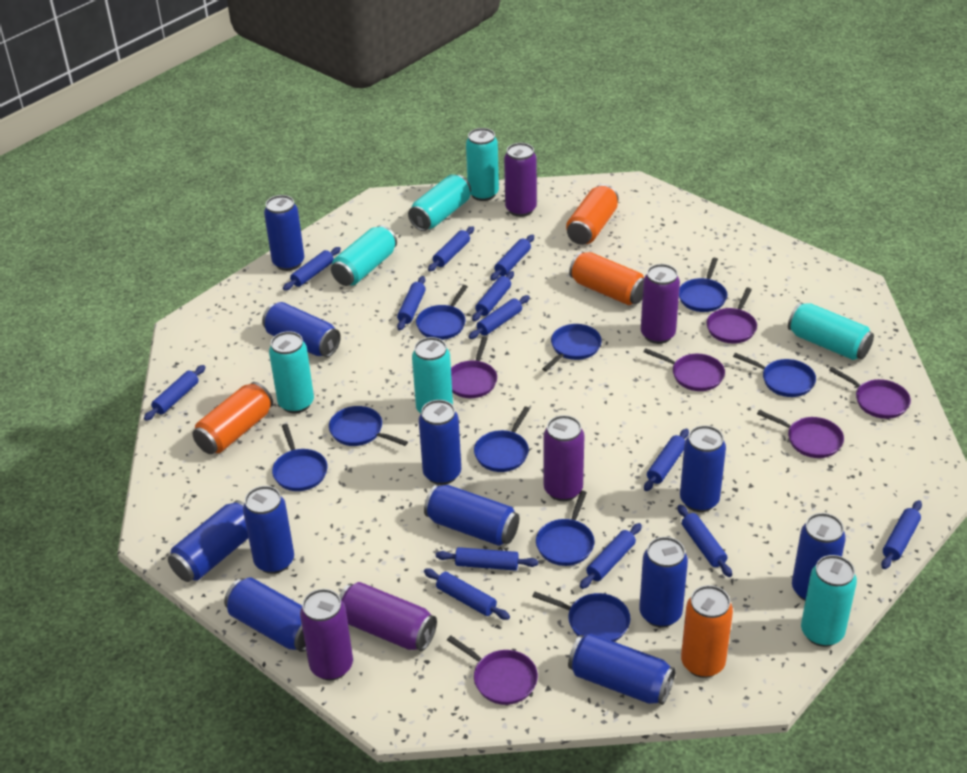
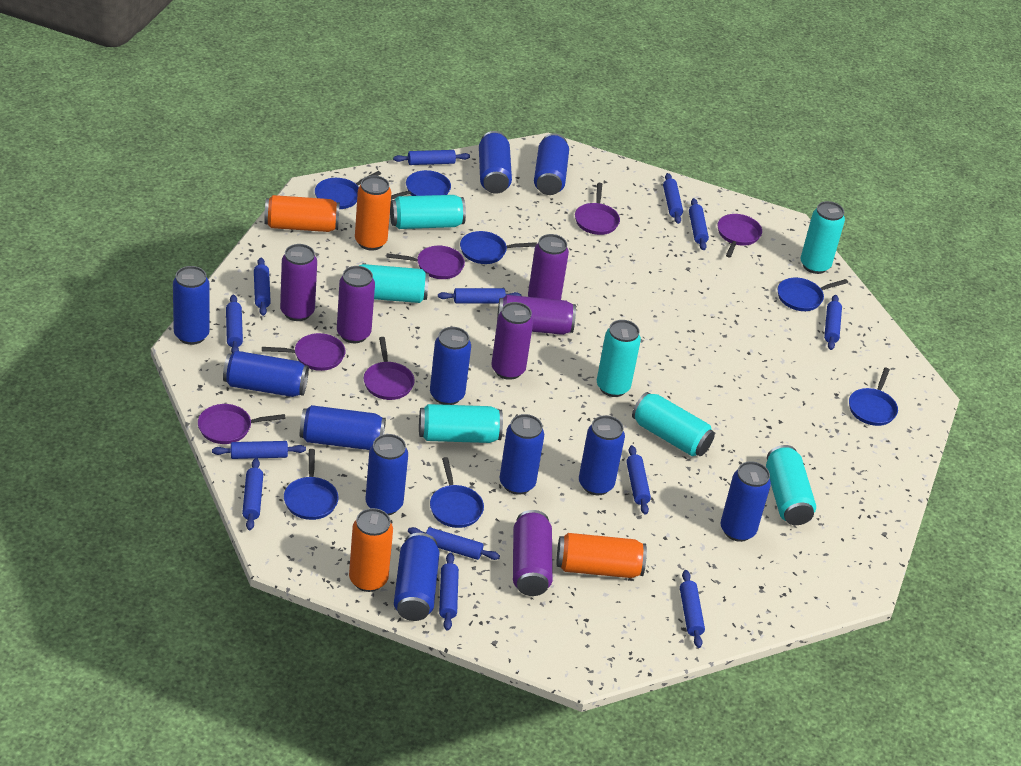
blue pan: 9 -> 7
purple can: 5 -> 6

